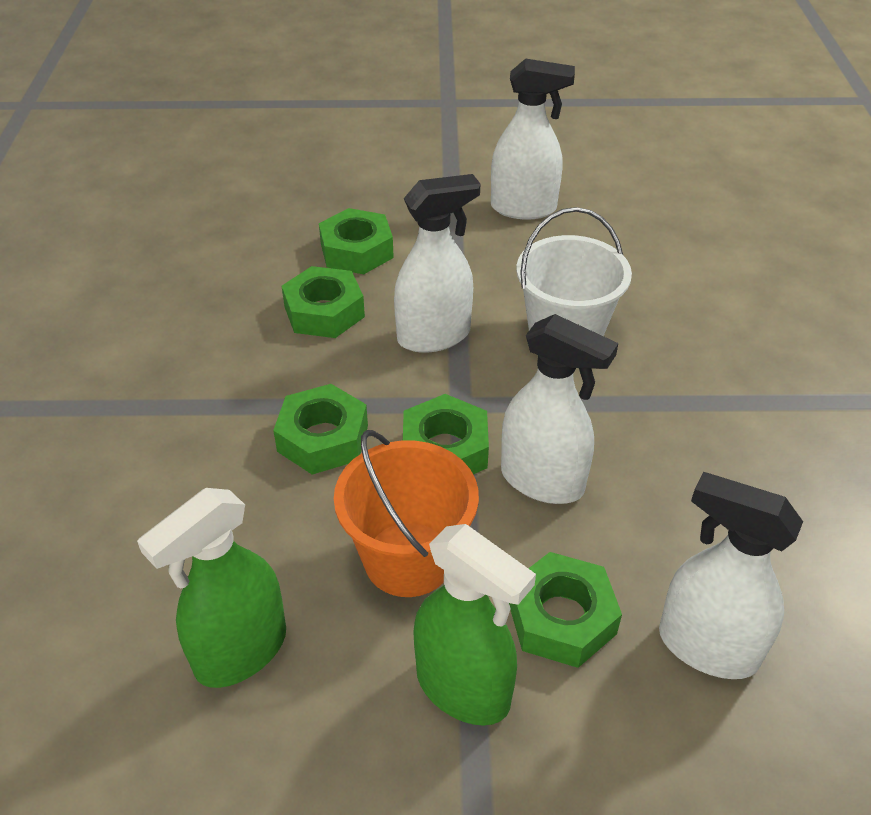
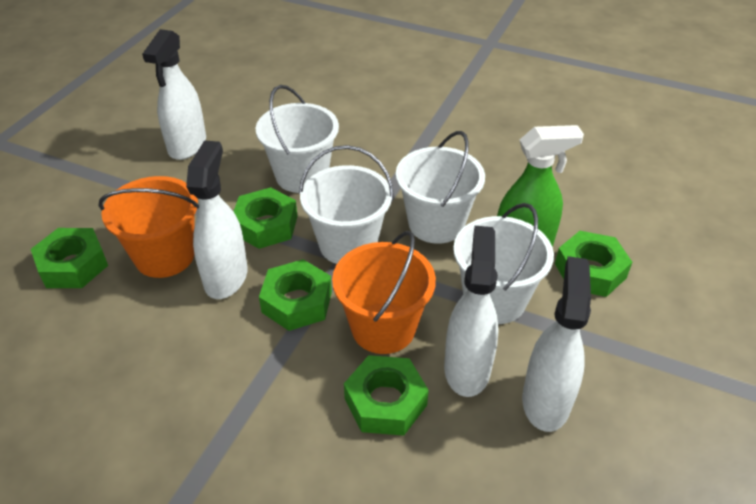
green spray bottle: 2 -> 1
orange bucket: 1 -> 2
white bucket: 1 -> 4

